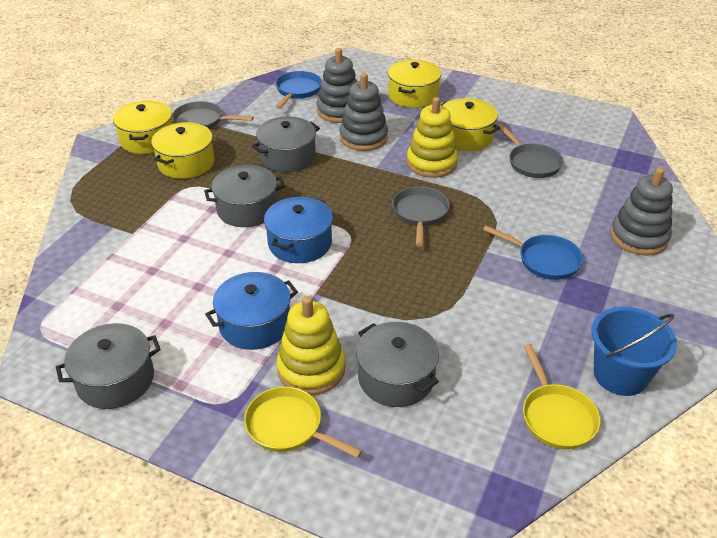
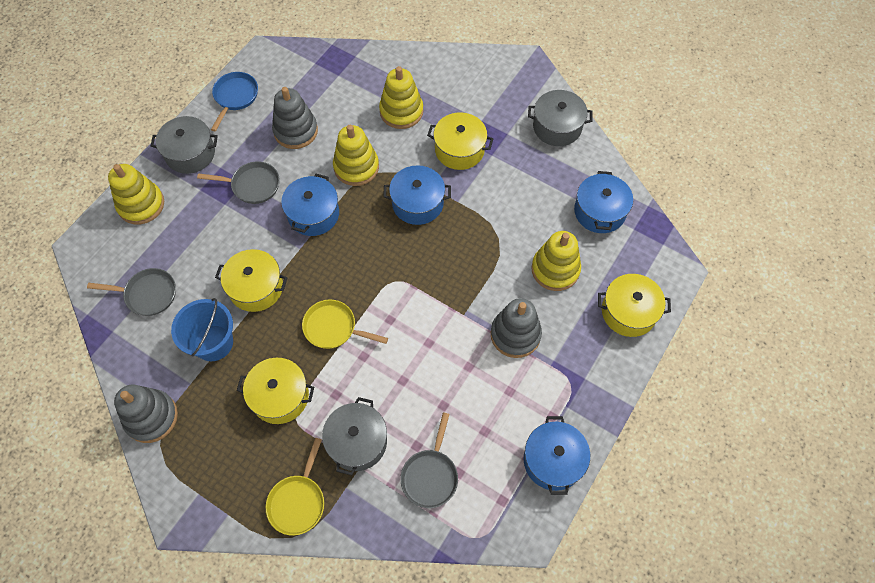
blue pan: 2 -> 1
blue pot: 2 -> 4
grey pot: 4 -> 3
yellow stacking toy: 2 -> 4

